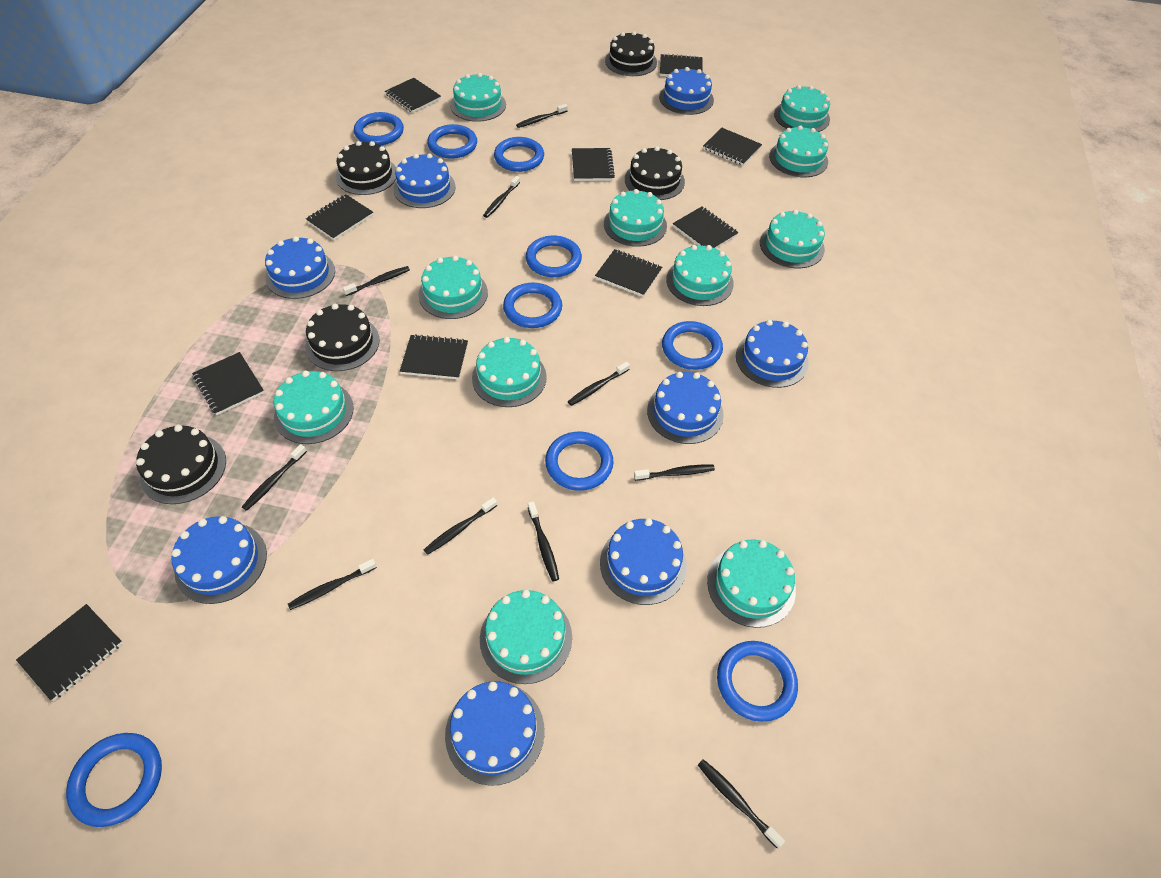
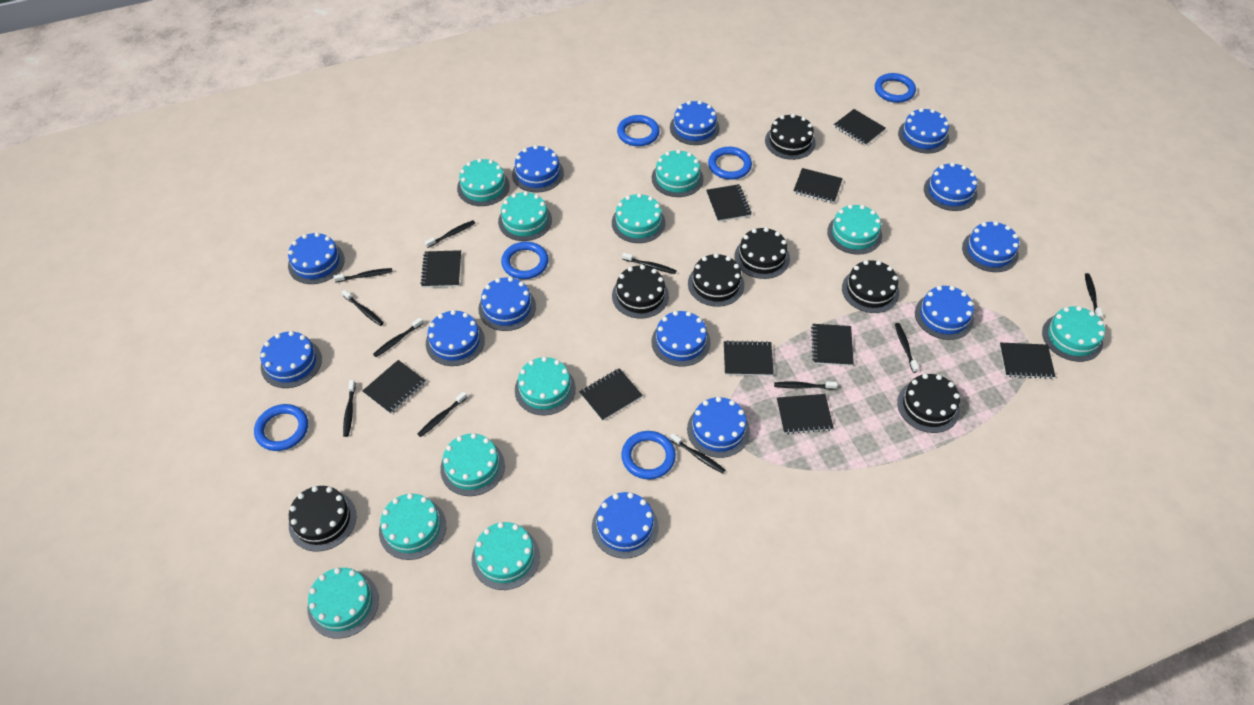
black cake: 5 -> 7
black toothbrush: 10 -> 11
blue cake: 8 -> 13
blue ring: 9 -> 6

